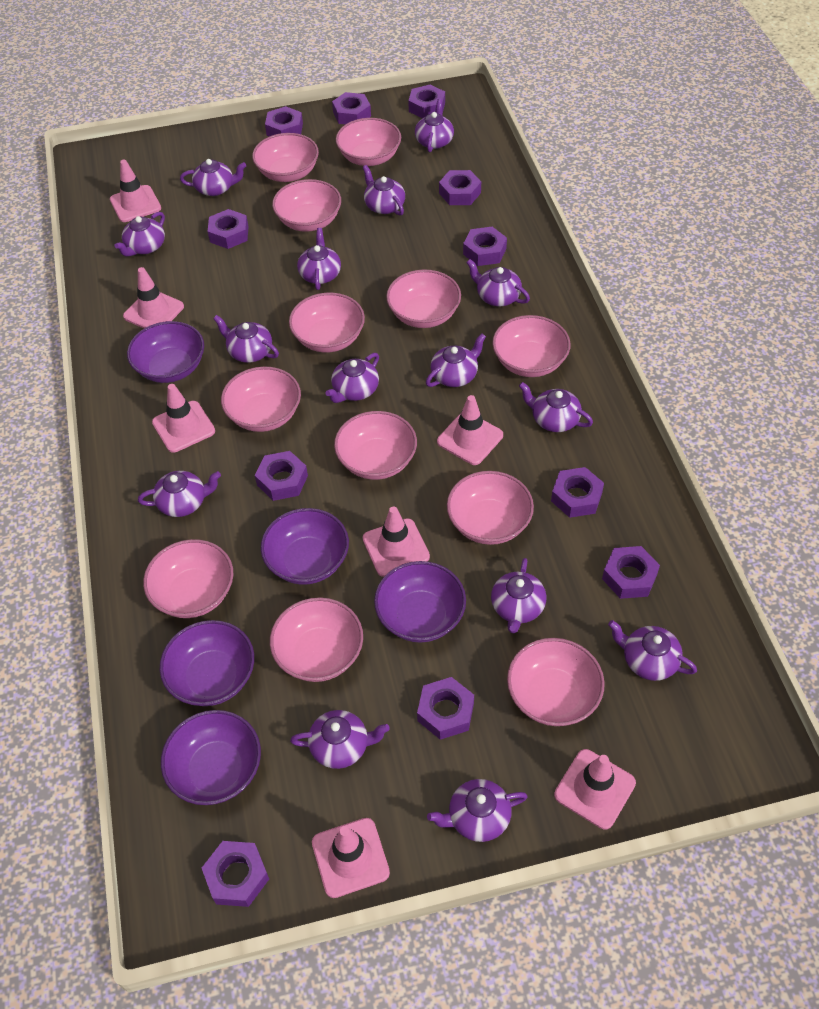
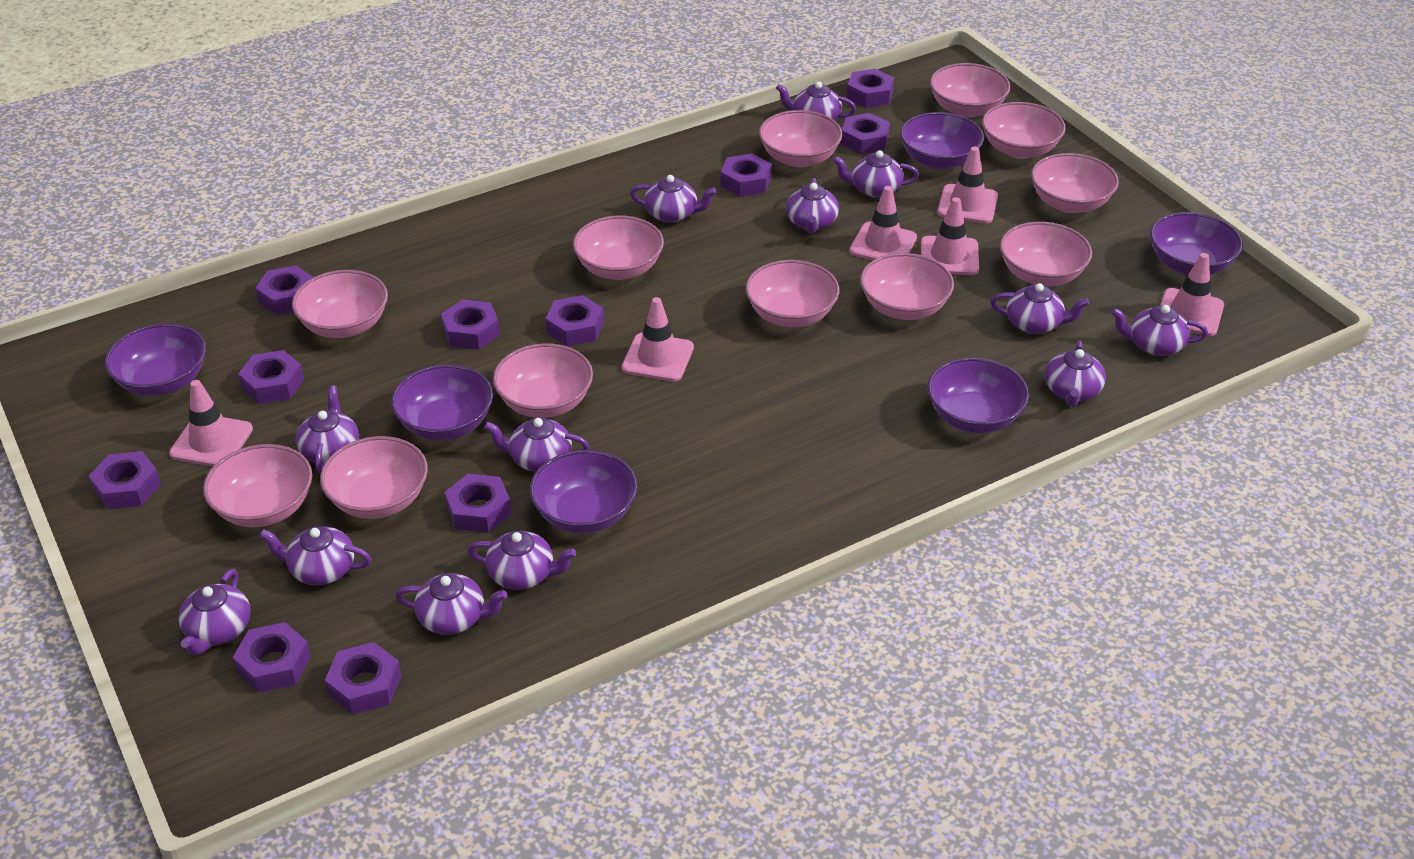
pink traffic cone: 7 -> 6
purple bowl: 5 -> 6
purple teapot: 15 -> 13

